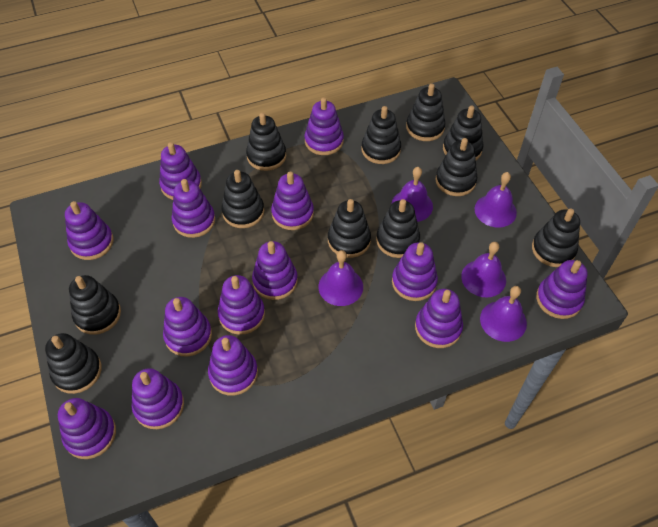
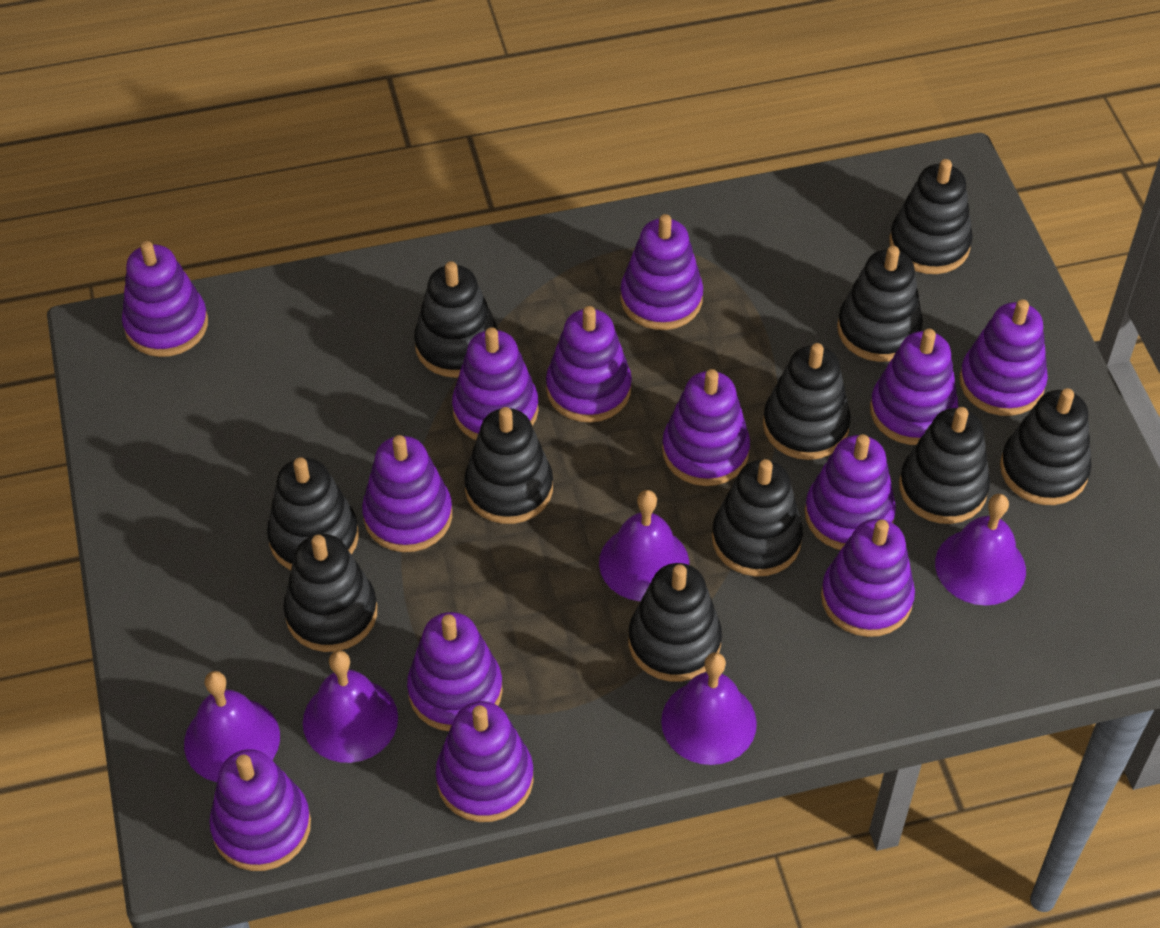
purple stacking toy: 14 -> 13

